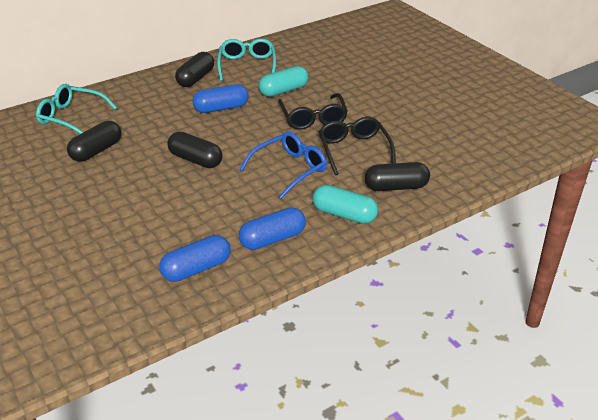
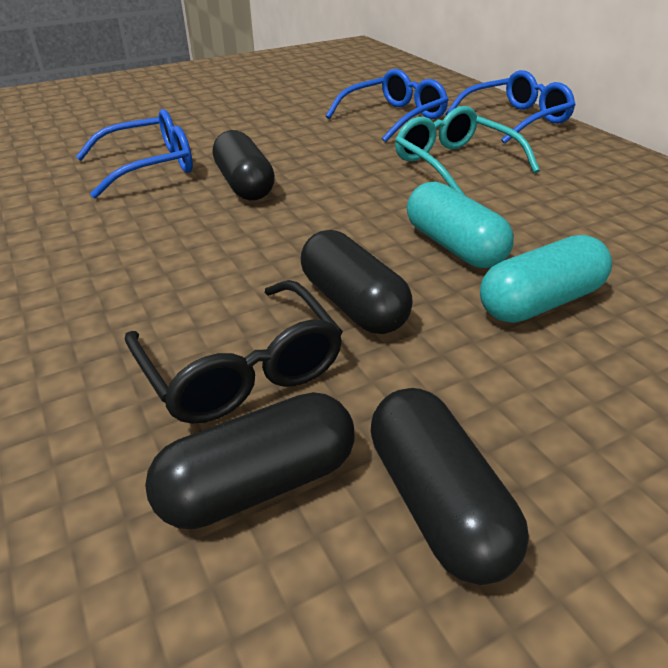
black glasses: 2 -> 1
blue capsule: 3 -> 0
blue glasses: 1 -> 3
turquoise glasses: 2 -> 1

